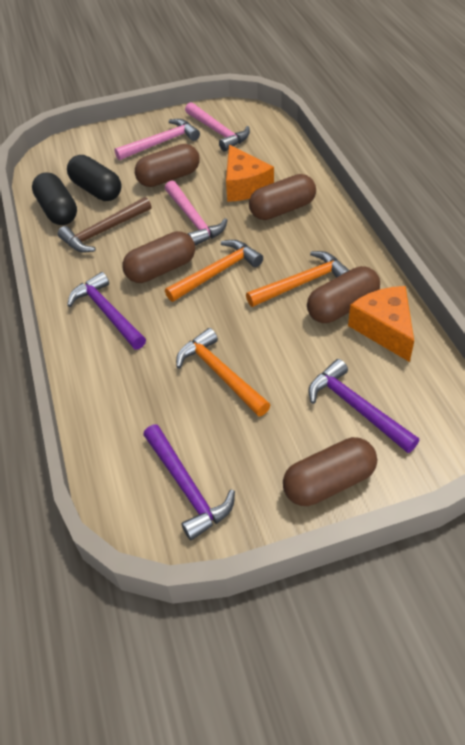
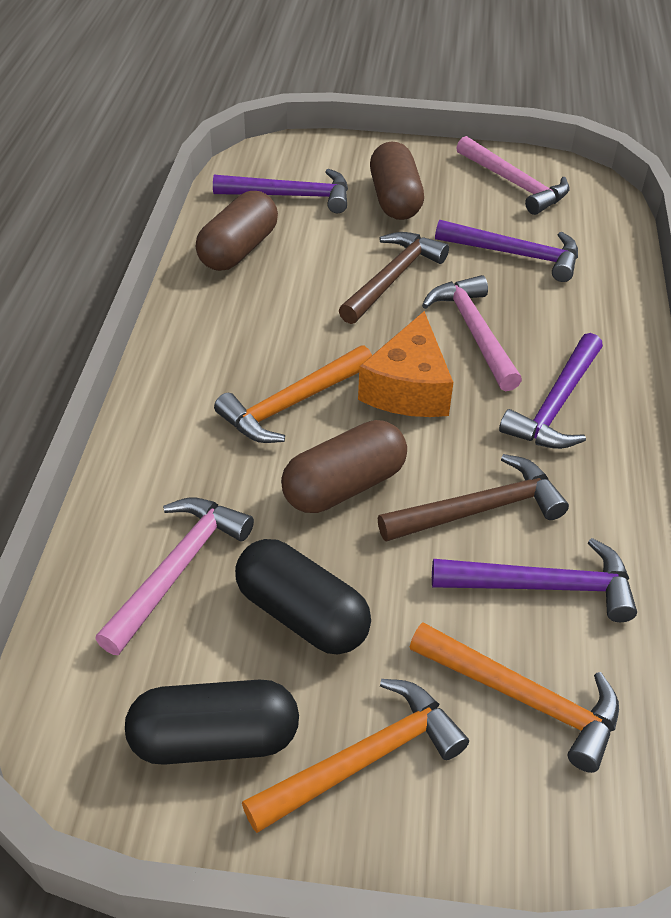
brown capsule: 5 -> 3
brown hammer: 1 -> 2
orange cheese: 2 -> 1
purple hammer: 3 -> 4

